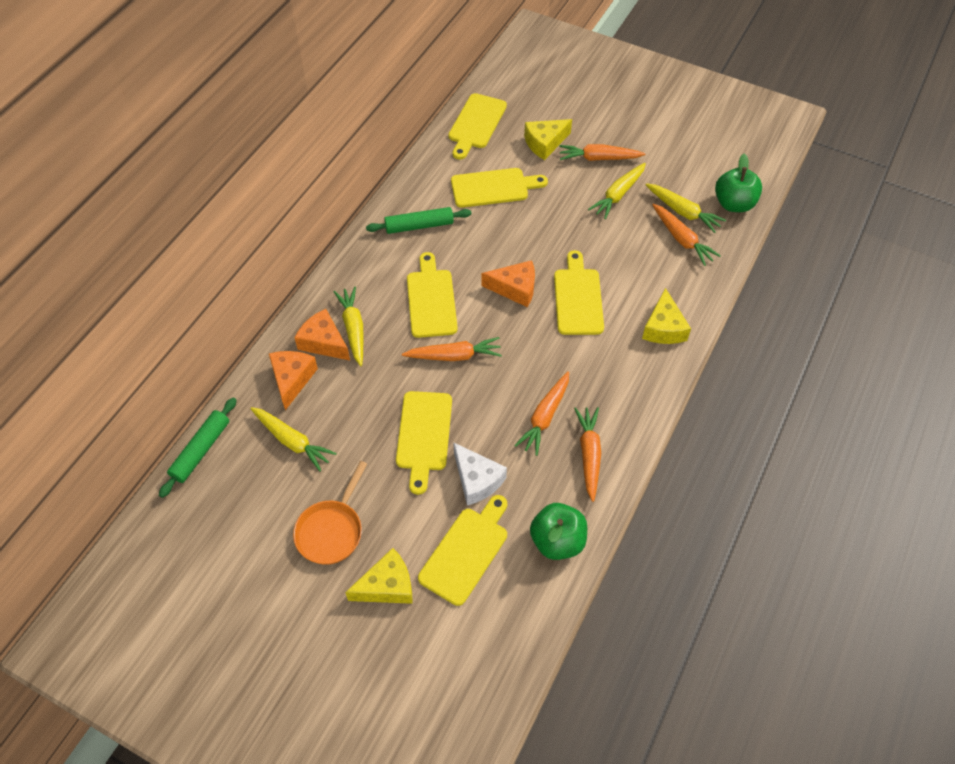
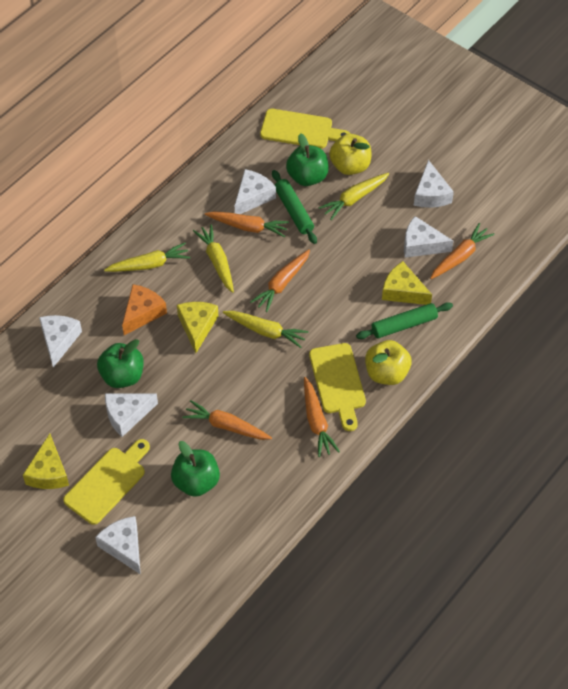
green apple: 2 -> 3
orange cheese: 3 -> 1
orange pan: 1 -> 0
white cheese: 1 -> 6
yellow apple: 0 -> 2
yellow cutting board: 6 -> 3

